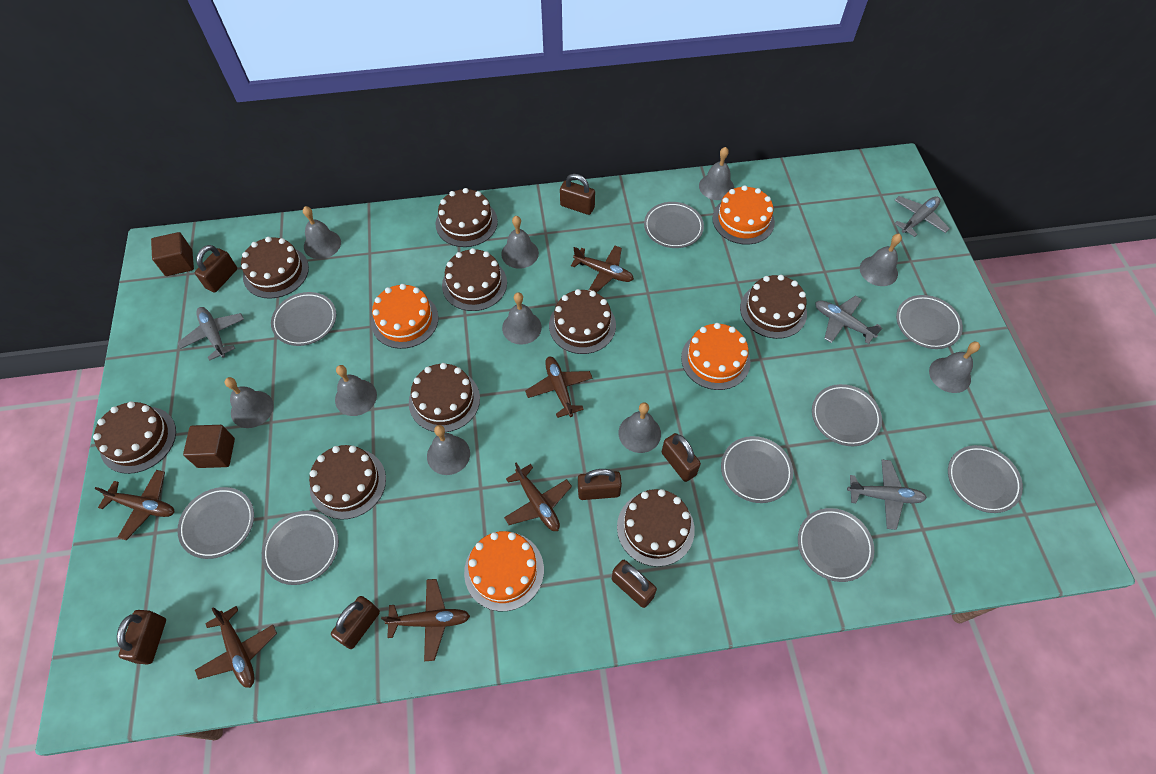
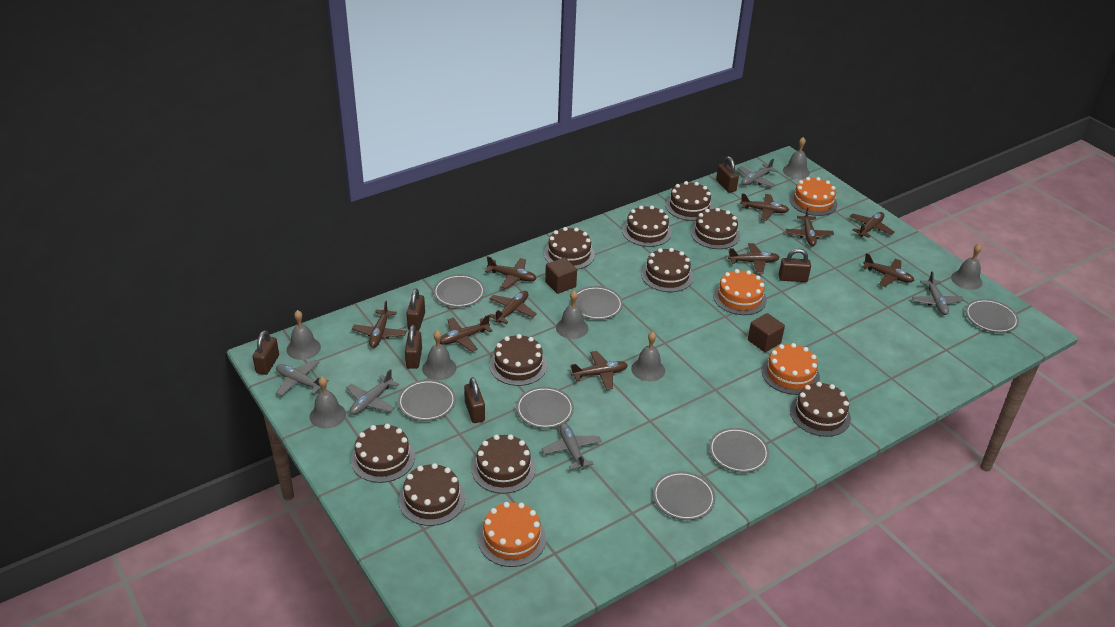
brown cake: 9 -> 10
brown padlock: 7 -> 6
brown plane: 6 -> 10
grey bell: 10 -> 7
grey plane: 4 -> 5
grey plate: 9 -> 7

